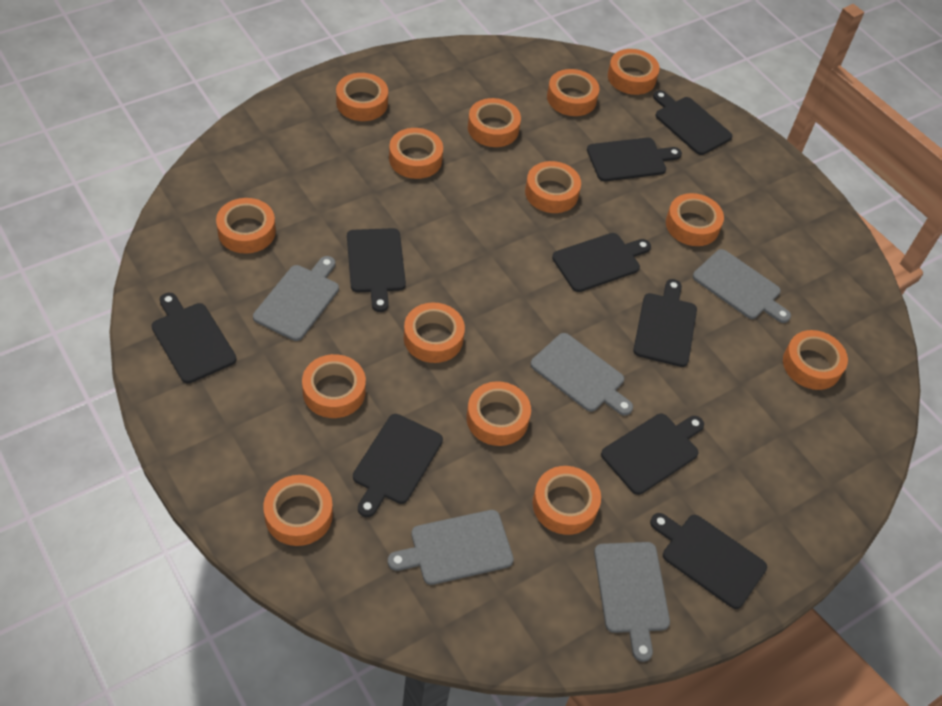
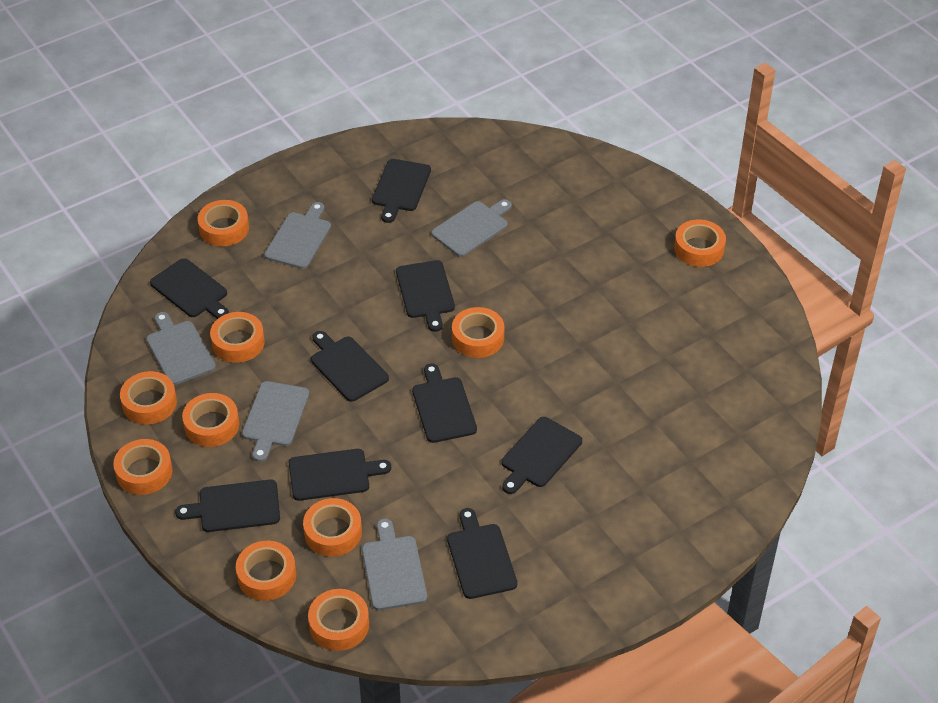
orange tape: 14 -> 10

